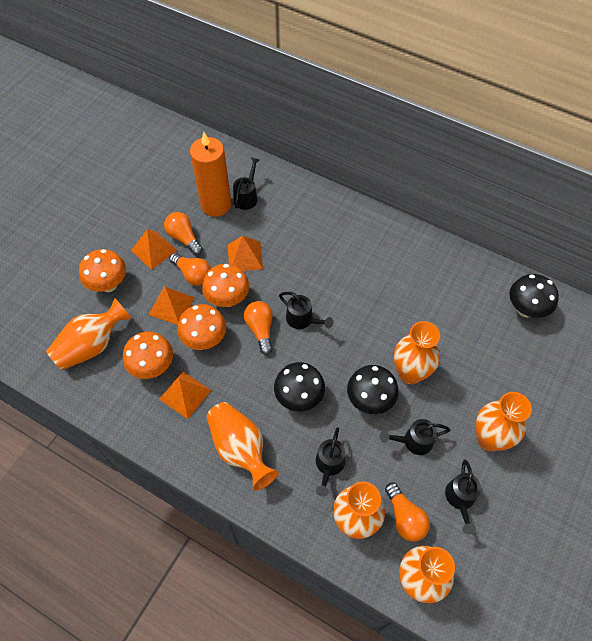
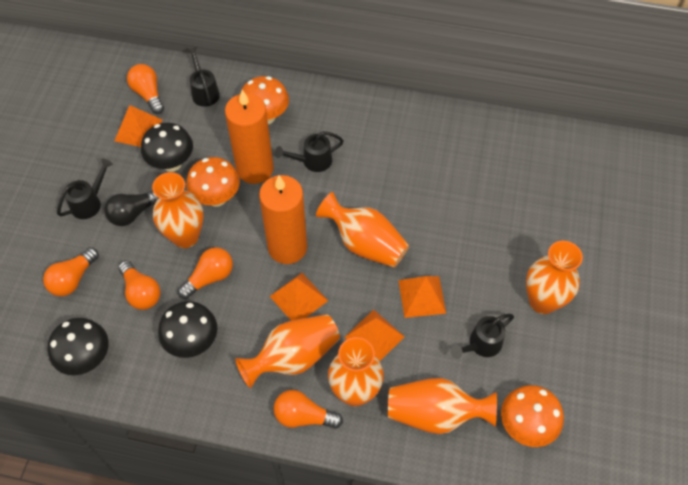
black light bulb: 0 -> 1
black watering can: 5 -> 4
orange candle: 1 -> 2
orange light bulb: 4 -> 5
orange mushroom: 4 -> 3

